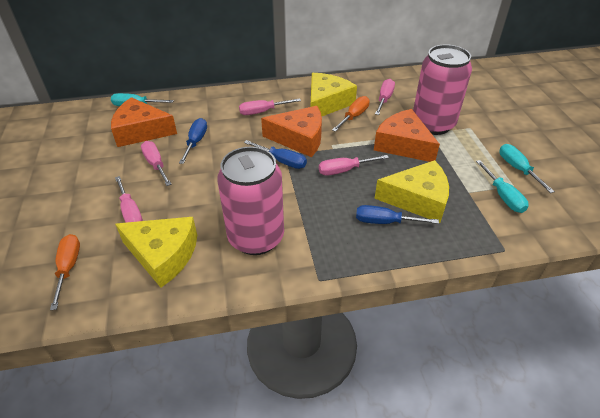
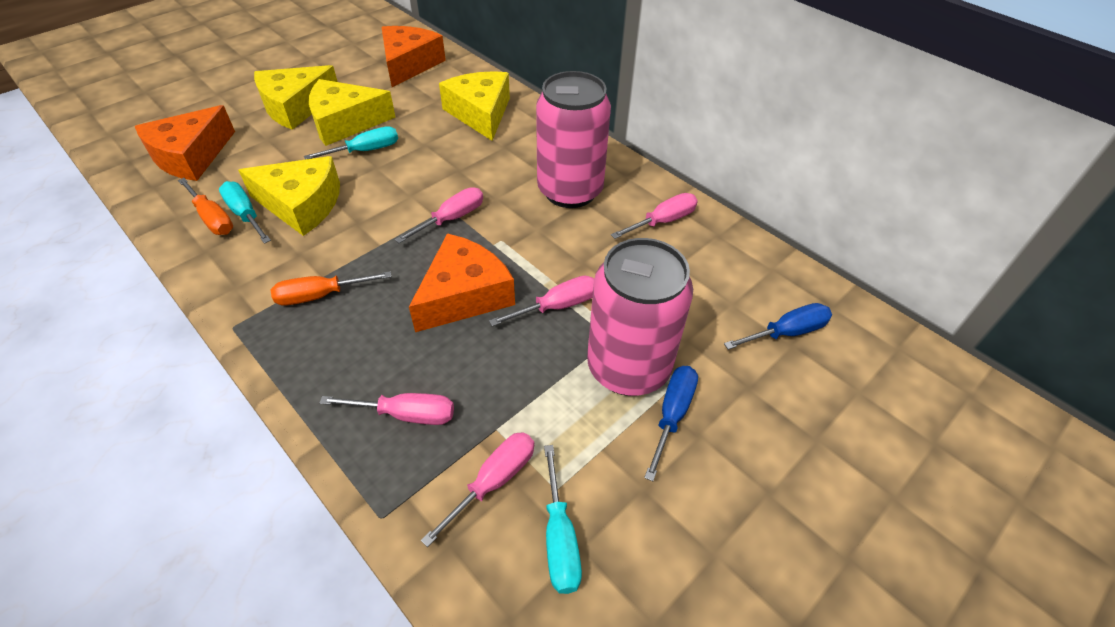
blue screwdriver: 3 -> 2
yellow cheese: 3 -> 4

